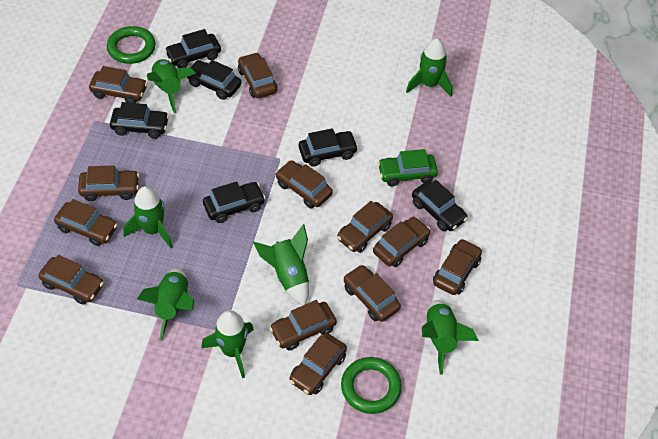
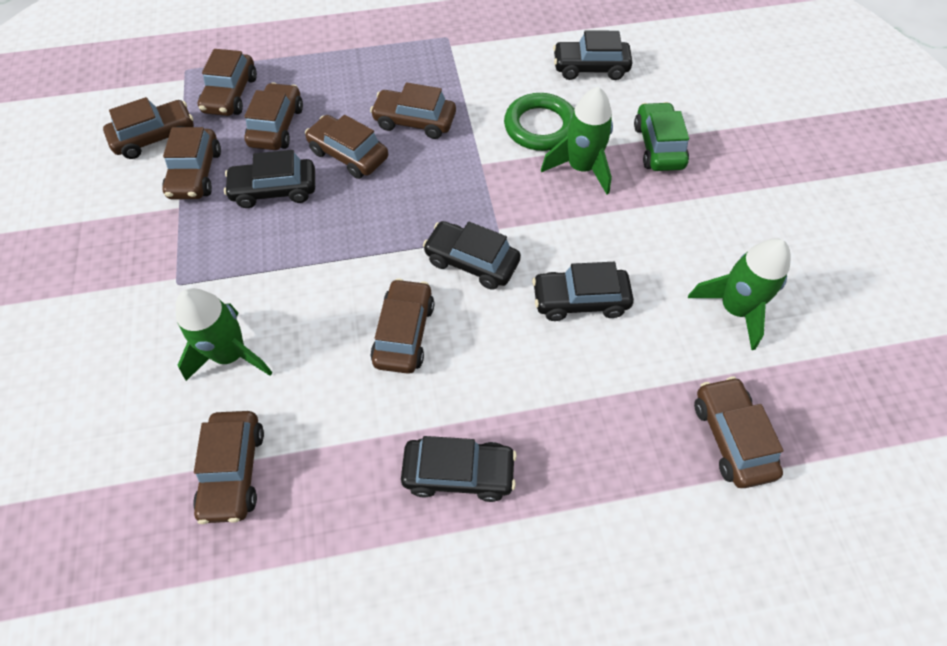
black car: 6 -> 5
brown car: 12 -> 9
green ring: 2 -> 1
green rocket: 7 -> 3

